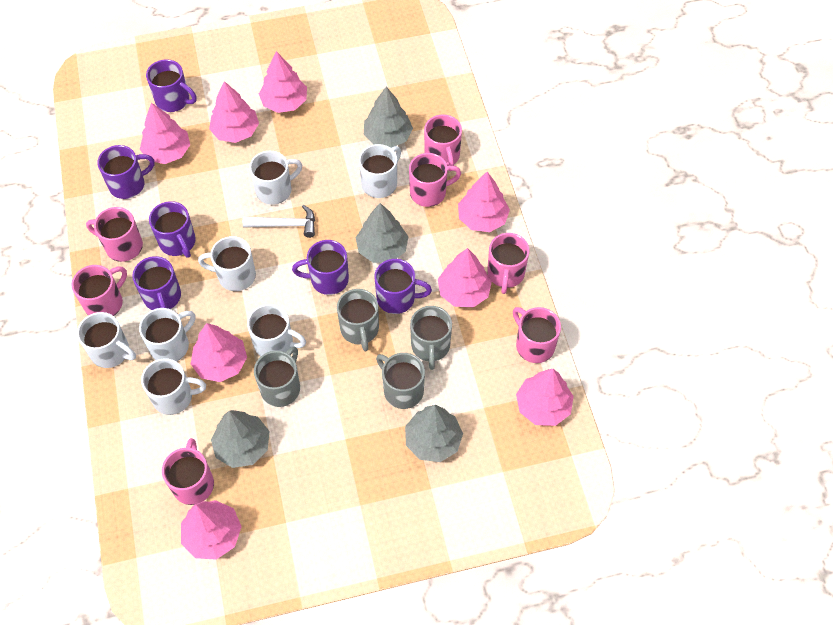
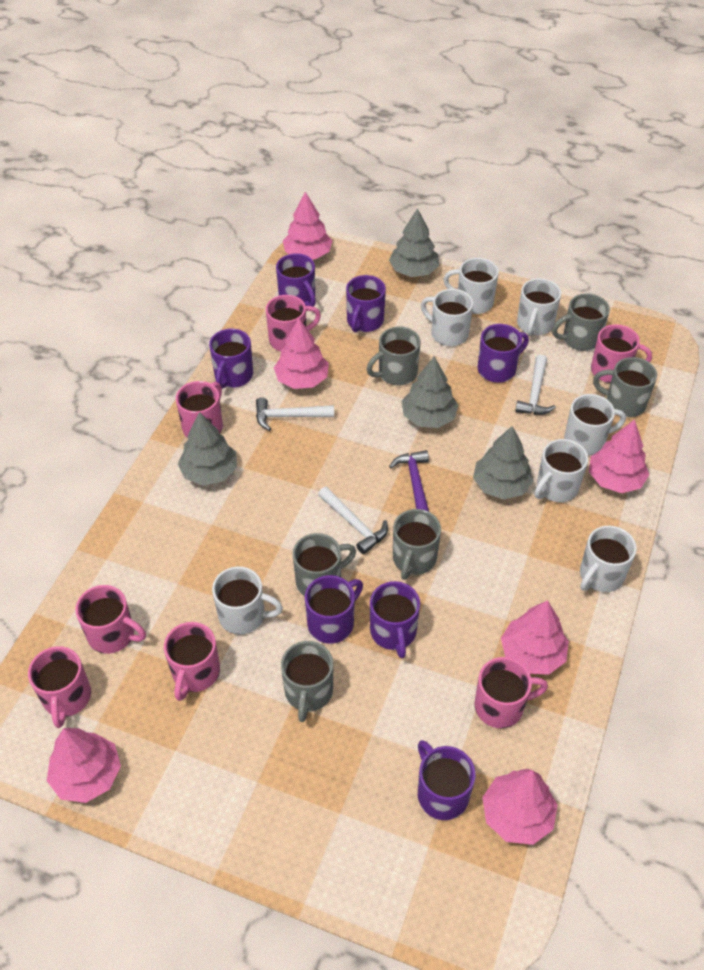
grey mug: 4 -> 6
pink tree: 8 -> 6
purple hammer: 0 -> 1
purple mug: 6 -> 7
white hammer: 1 -> 3

